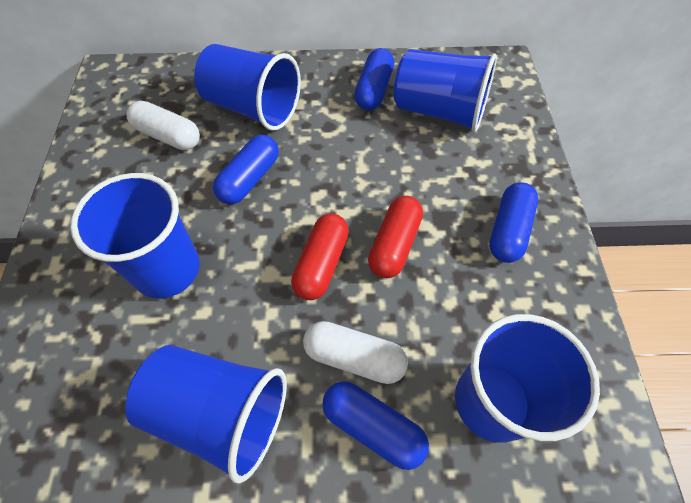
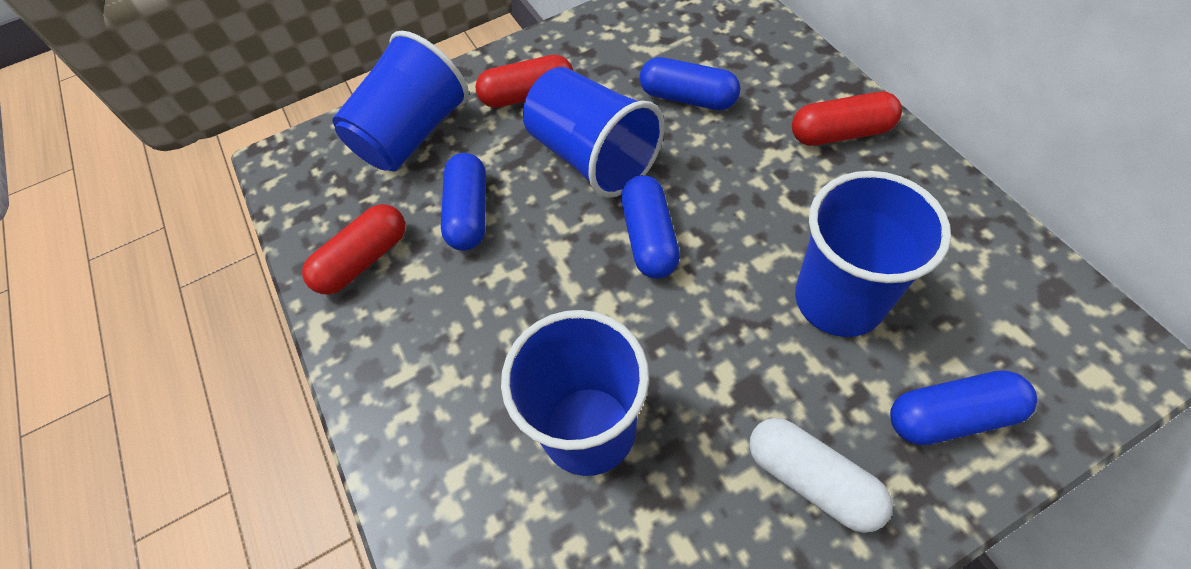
blue cup: 5 -> 4
red capsule: 2 -> 3
white capsule: 2 -> 1

